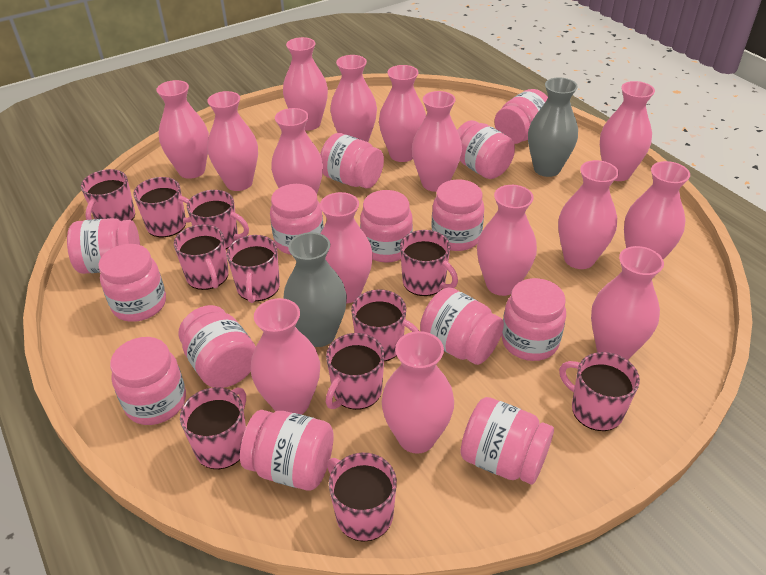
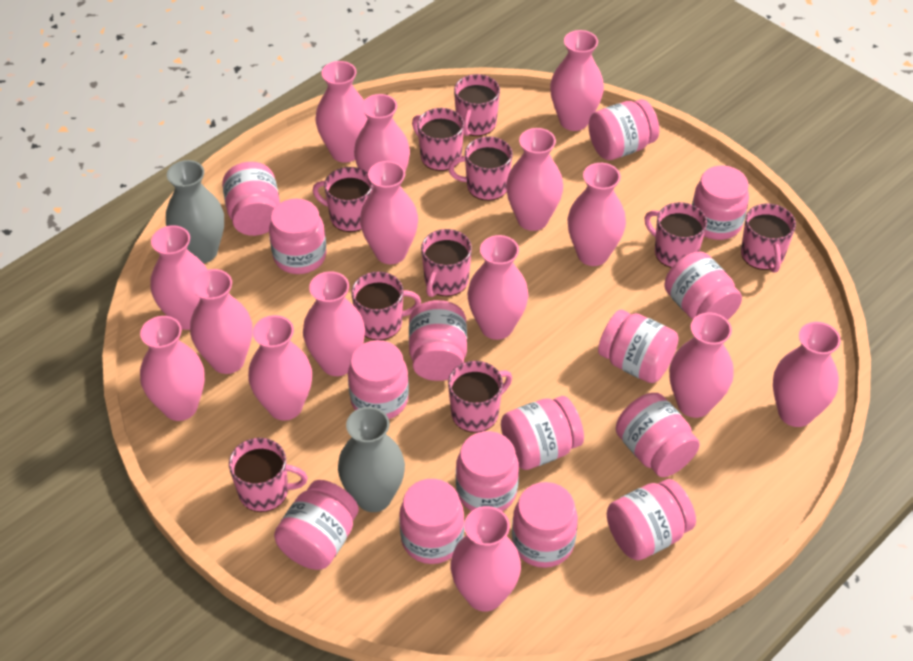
pink jar: 14 -> 15
pink mug: 11 -> 10

